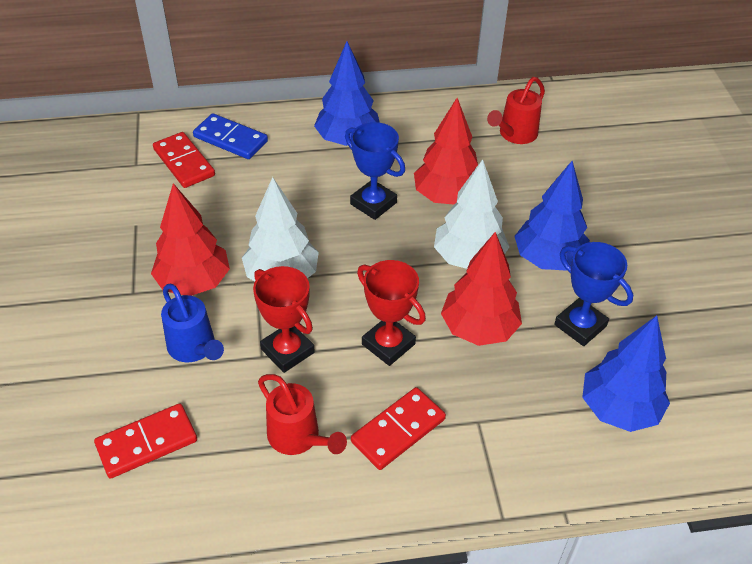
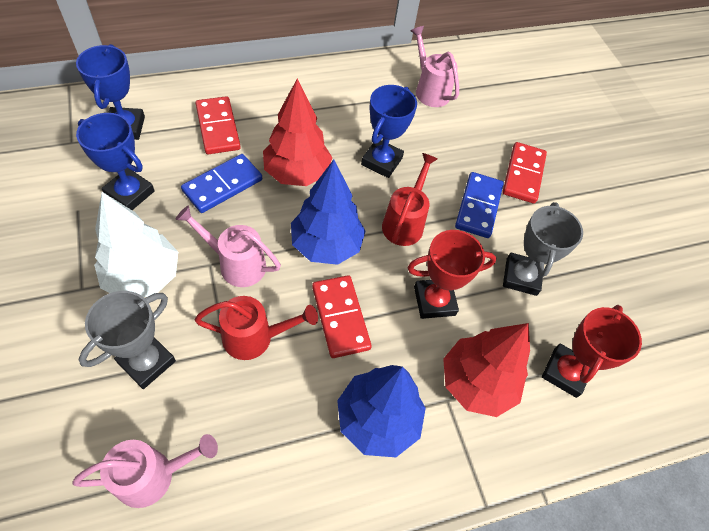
blue domino: 1 -> 2
blue tree: 3 -> 2
blue trophy: 2 -> 3
blue watering can: 1 -> 0
grey trophy: 0 -> 2
pink watering can: 0 -> 3
red tree: 3 -> 2
white tree: 2 -> 1

